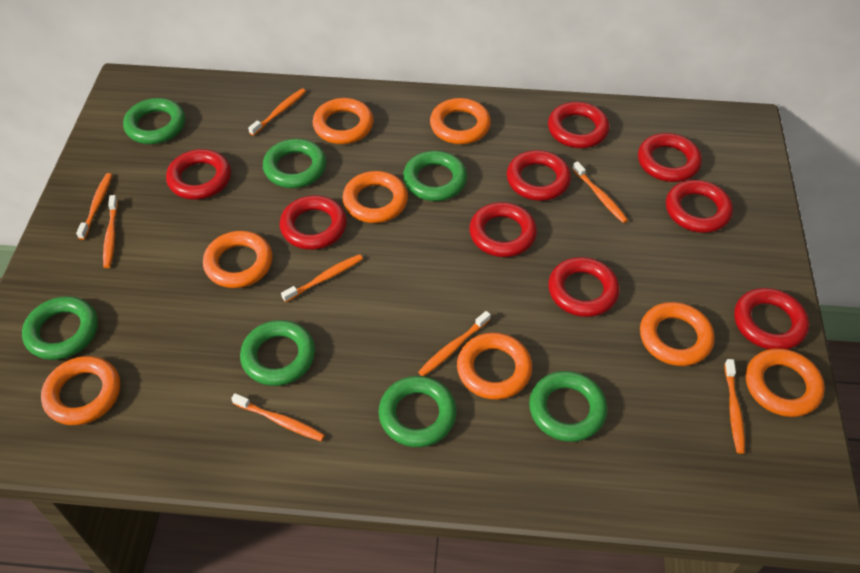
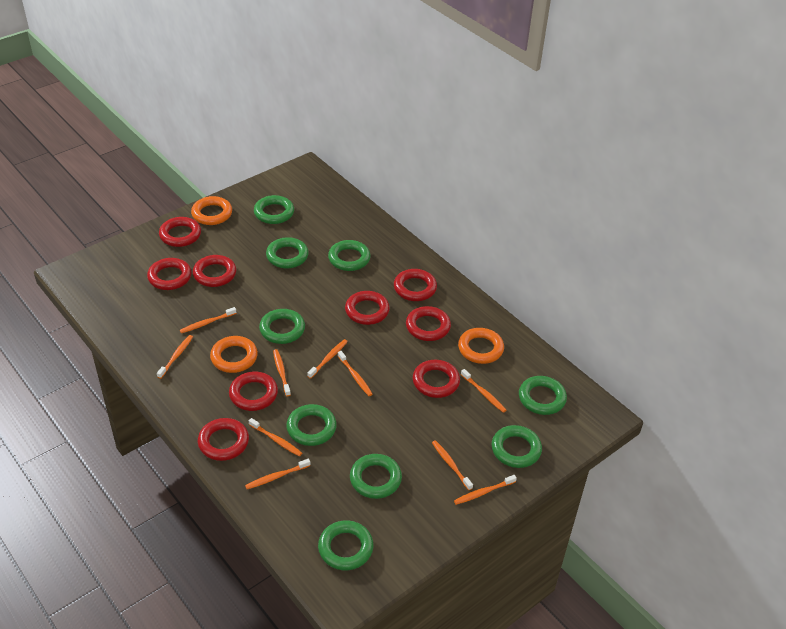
green ring: 7 -> 9
orange ring: 8 -> 3
orange toothbrush: 8 -> 10

